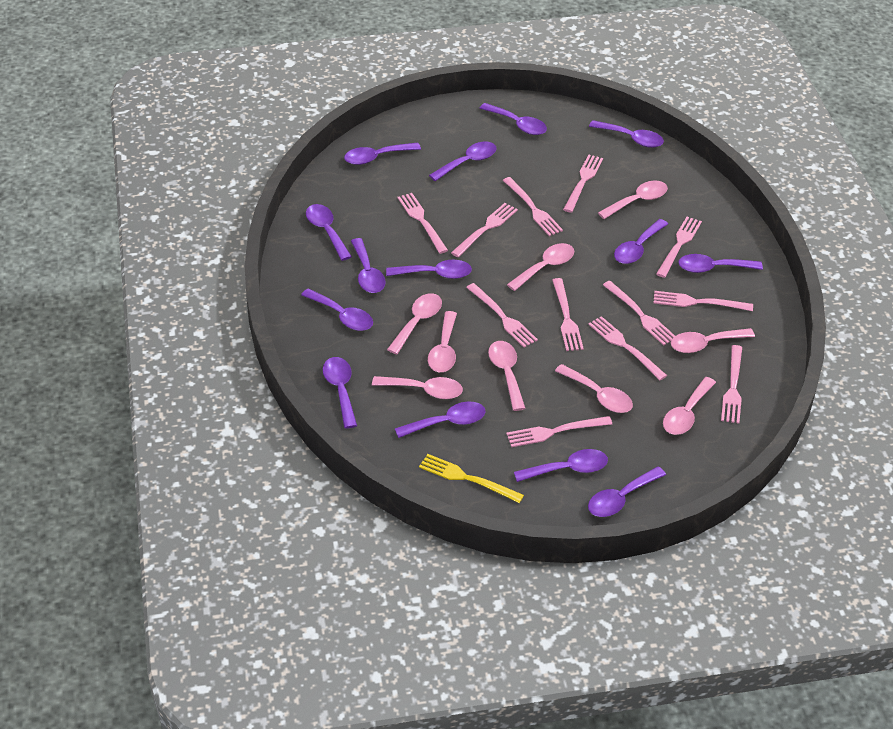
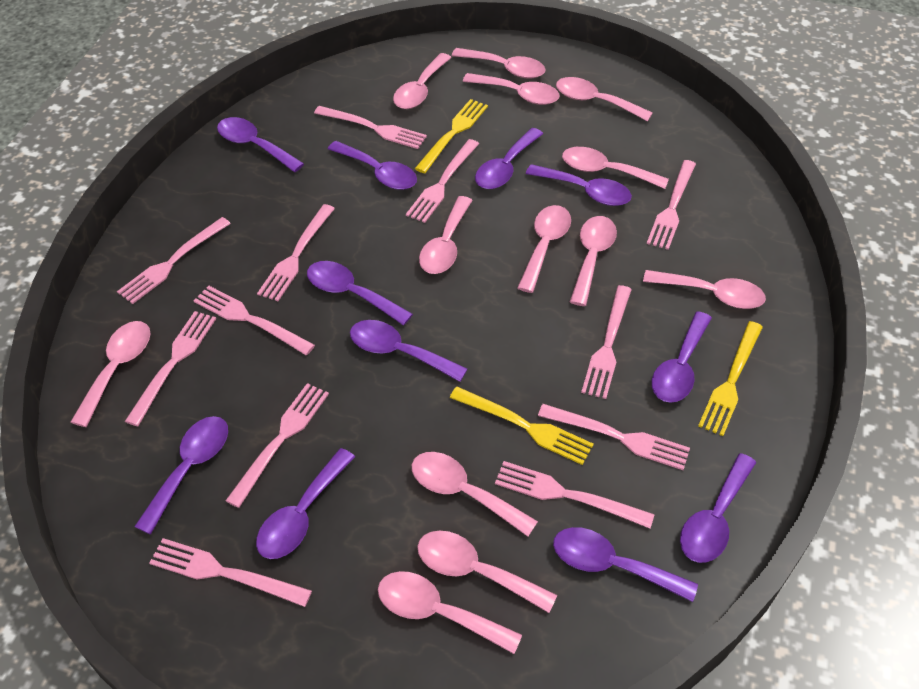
pink spoon: 9 -> 13
purple spoon: 14 -> 11
yellow fork: 1 -> 3

